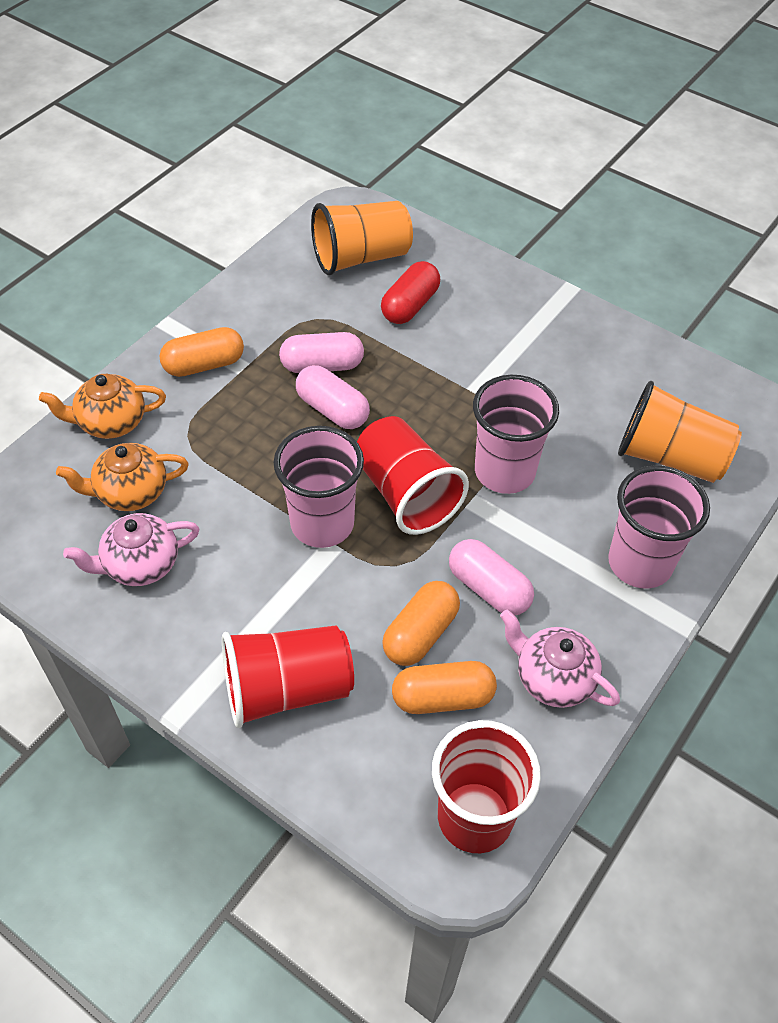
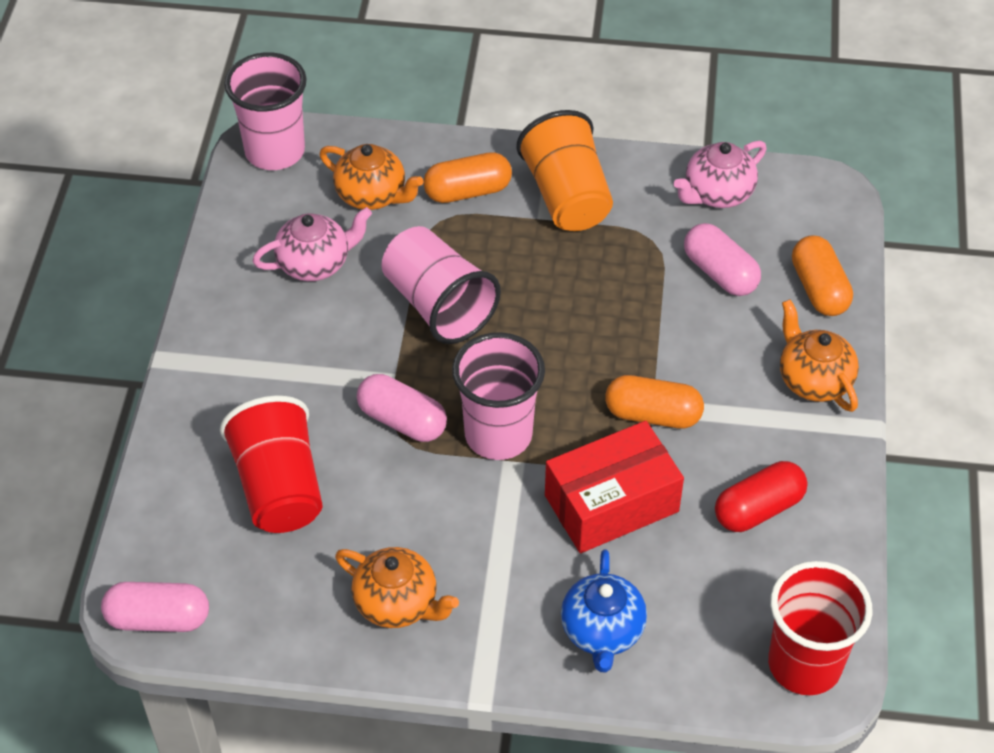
blue teapot: 0 -> 1
orange cup: 2 -> 1
orange teapot: 2 -> 3
red box: 0 -> 1
red cup: 3 -> 2

